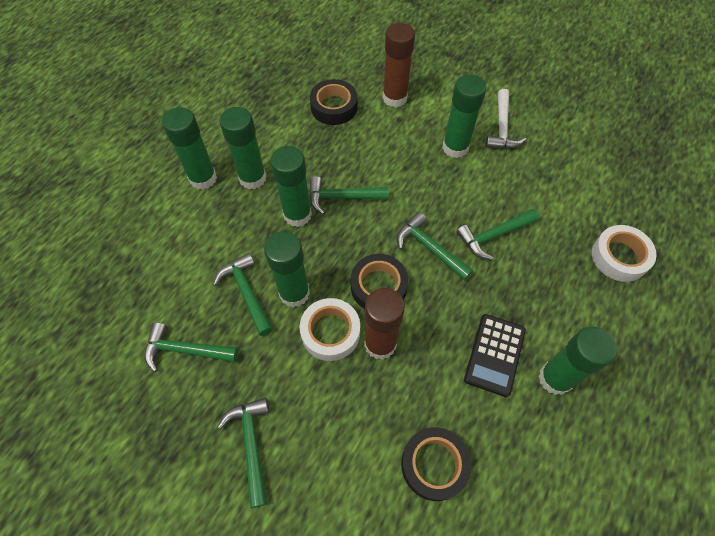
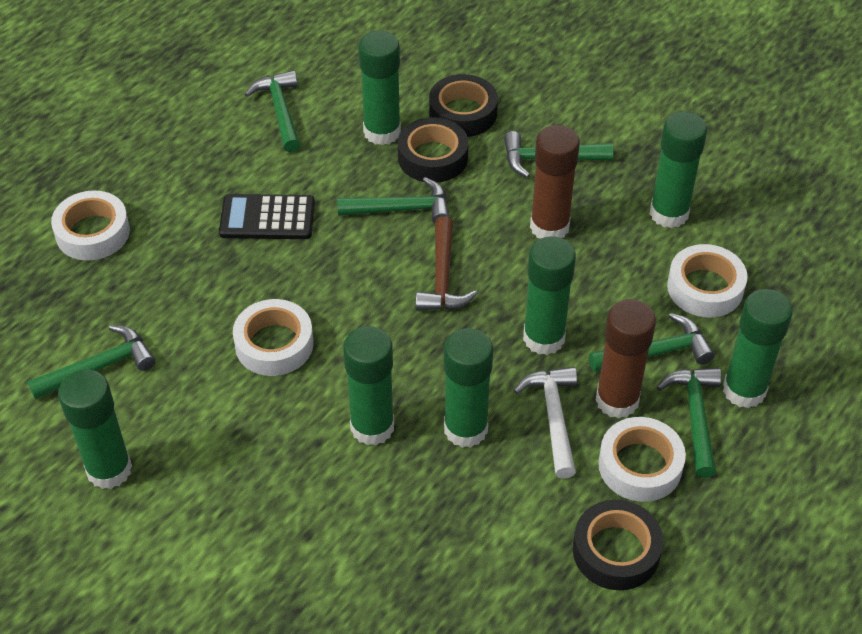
brown hammer: 0 -> 1
green glue stick: 6 -> 7
white tape: 2 -> 4

